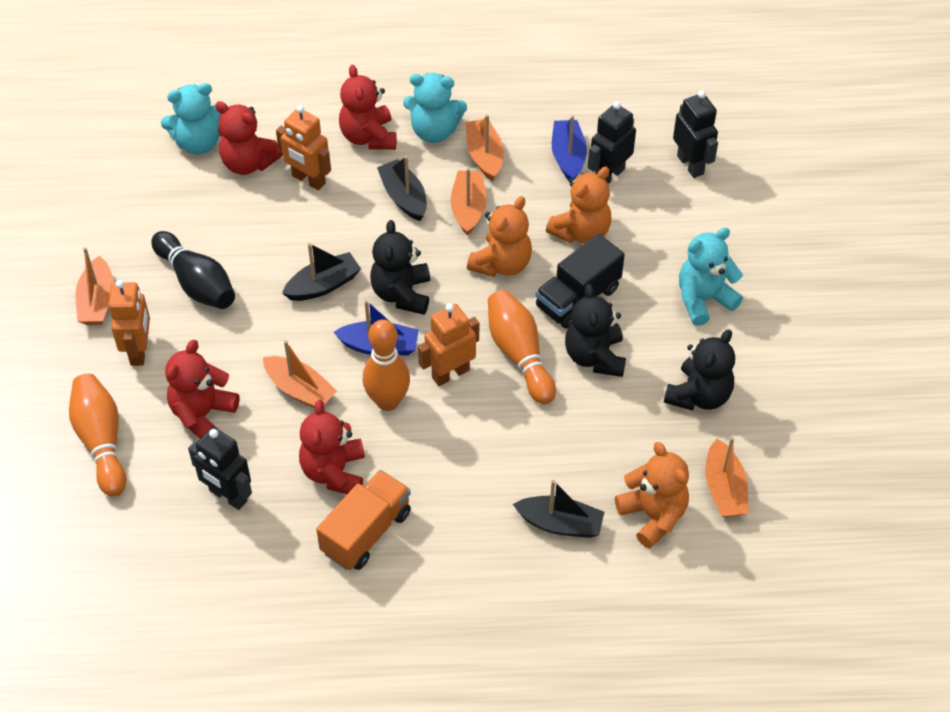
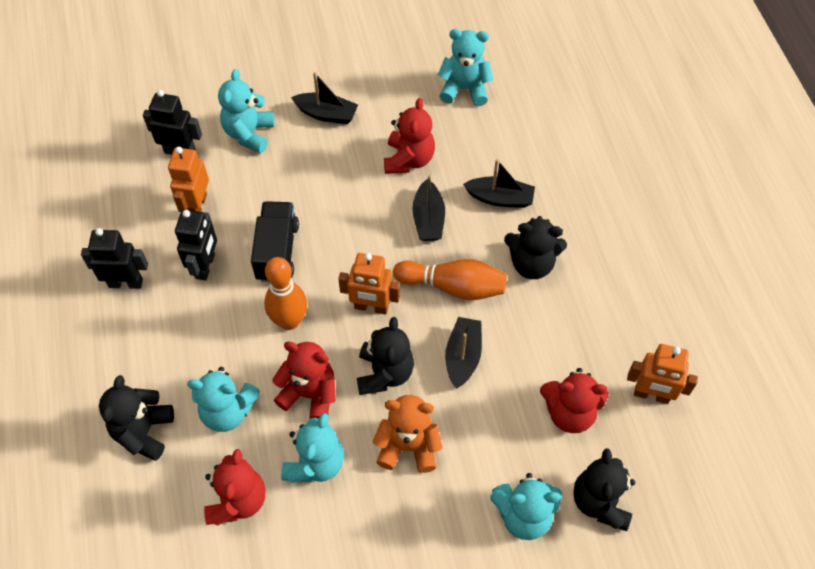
black boat: 3 -> 4
black bowling pin: 1 -> 0
black teddy bear: 3 -> 4
blue boat: 2 -> 0
orange boat: 5 -> 0
orange bowling pin: 3 -> 2
orange teddy bear: 3 -> 1
orange truck: 1 -> 0
turquoise teddy bear: 3 -> 5

